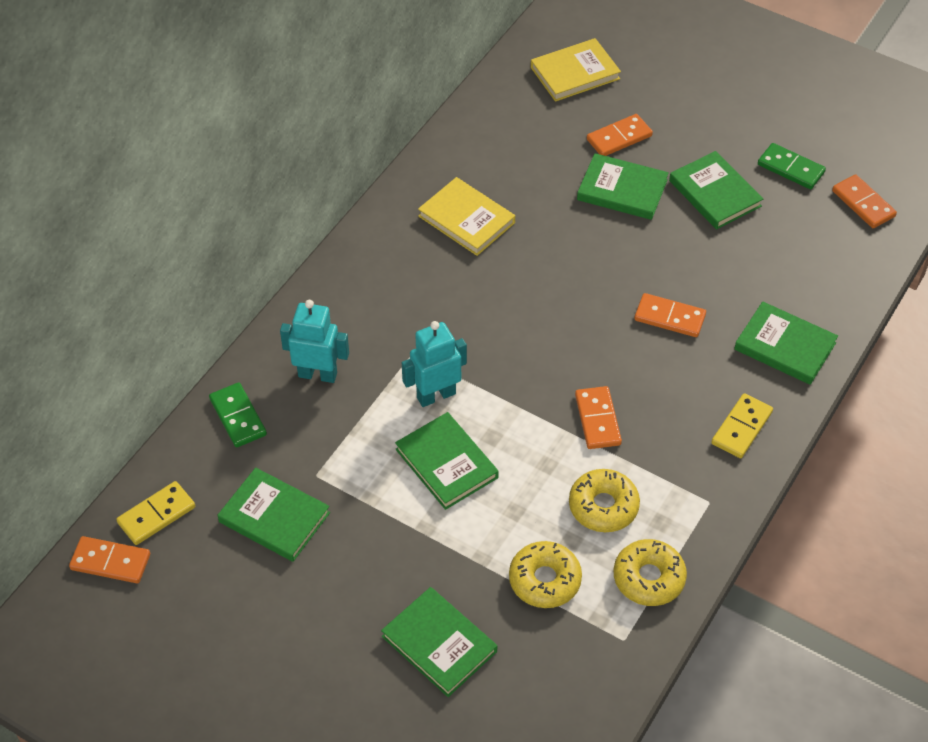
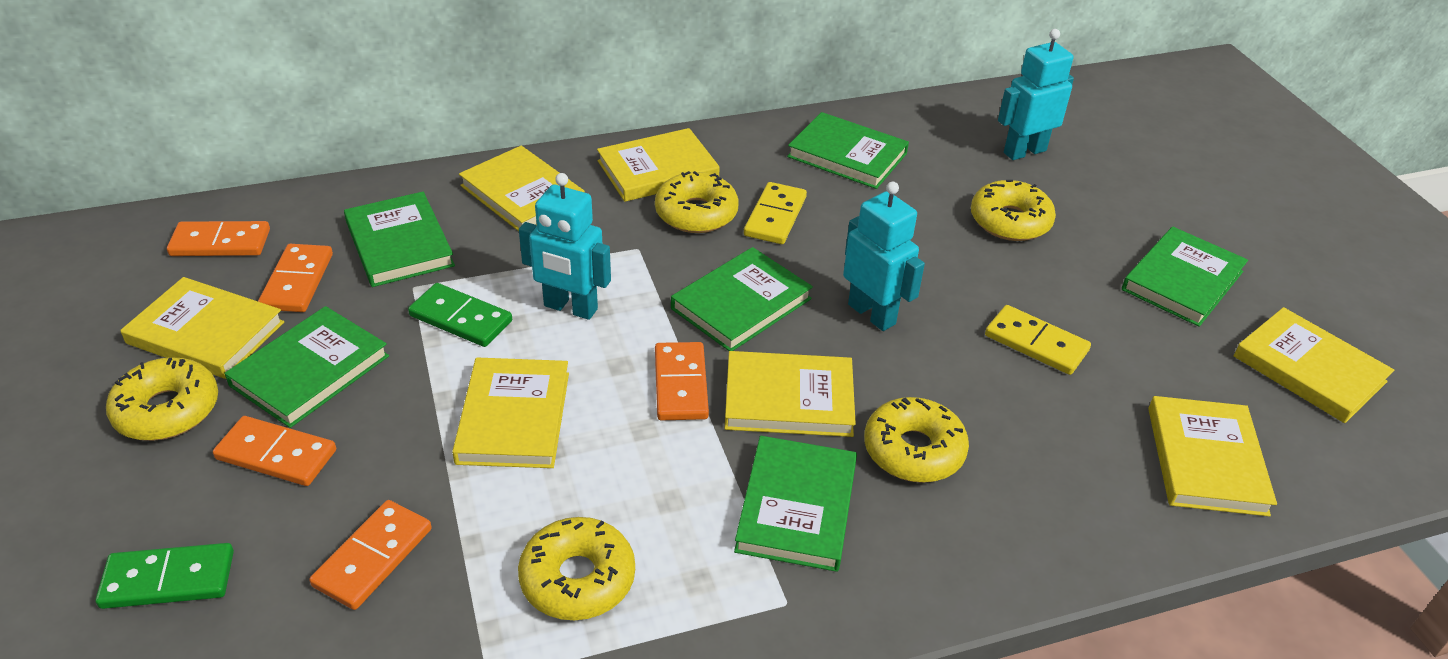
turquoise robot: 2 -> 3
yellow book: 2 -> 7
yellow donut: 3 -> 5

